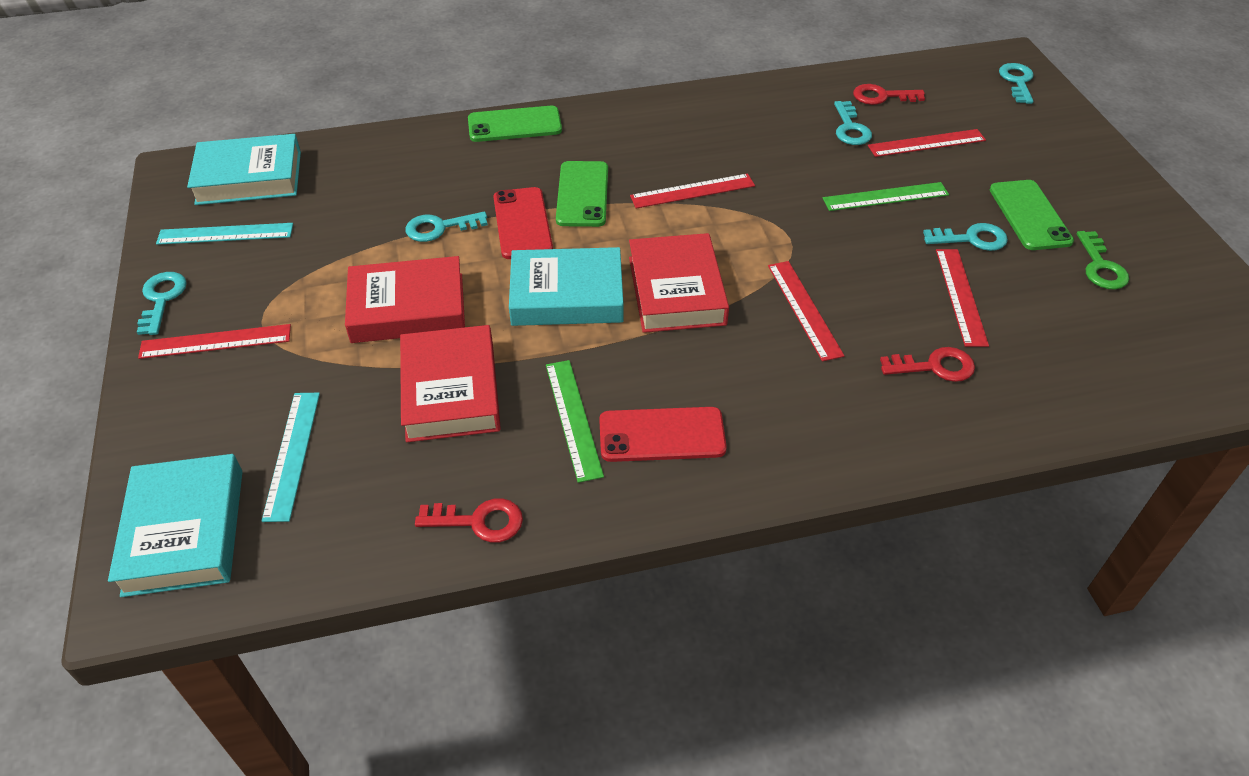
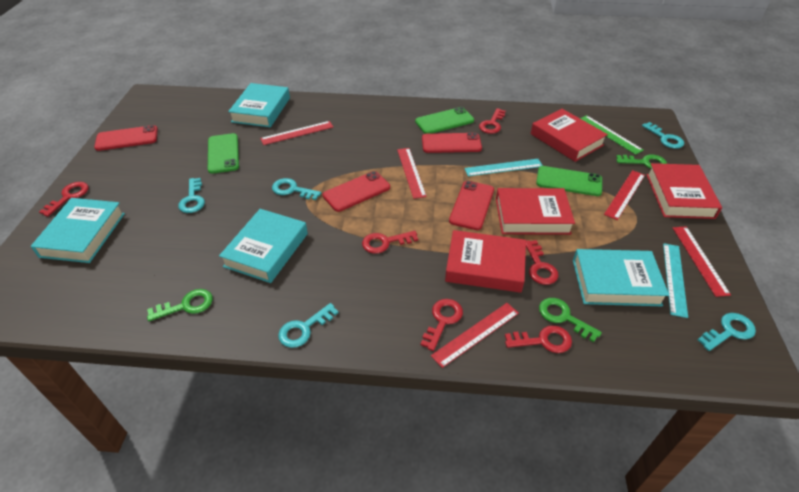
green key: 1 -> 3
green ruler: 2 -> 1
red book: 3 -> 4
red key: 3 -> 6
red phone: 2 -> 4
turquoise book: 3 -> 4

